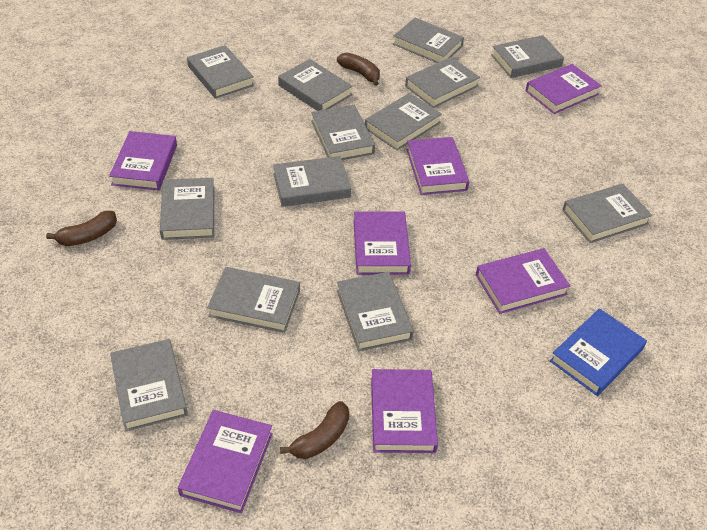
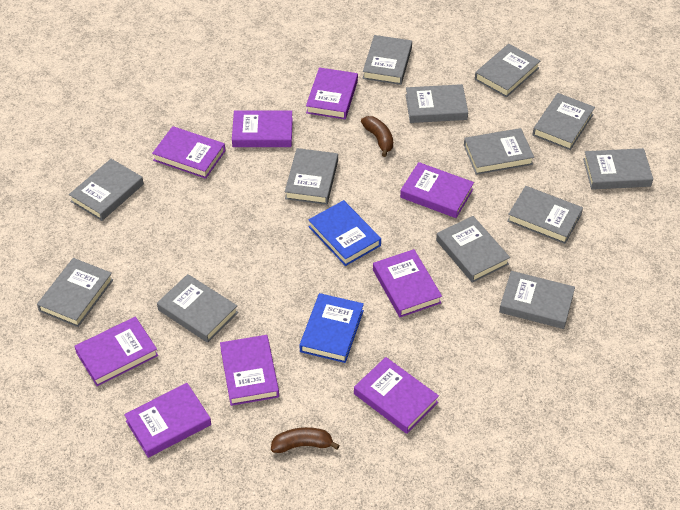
blue book: 1 -> 2
brown banana: 3 -> 2
purple book: 7 -> 9

